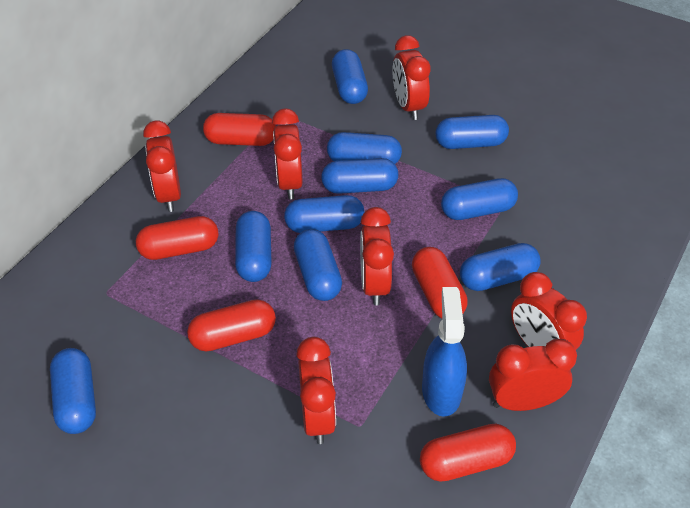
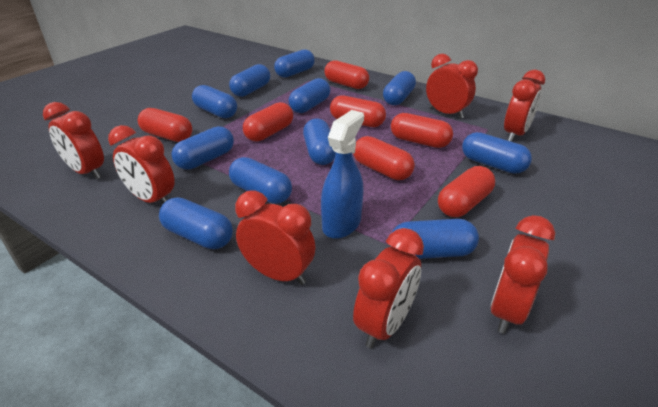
blue capsule: 10 -> 11
red capsule: 5 -> 7

